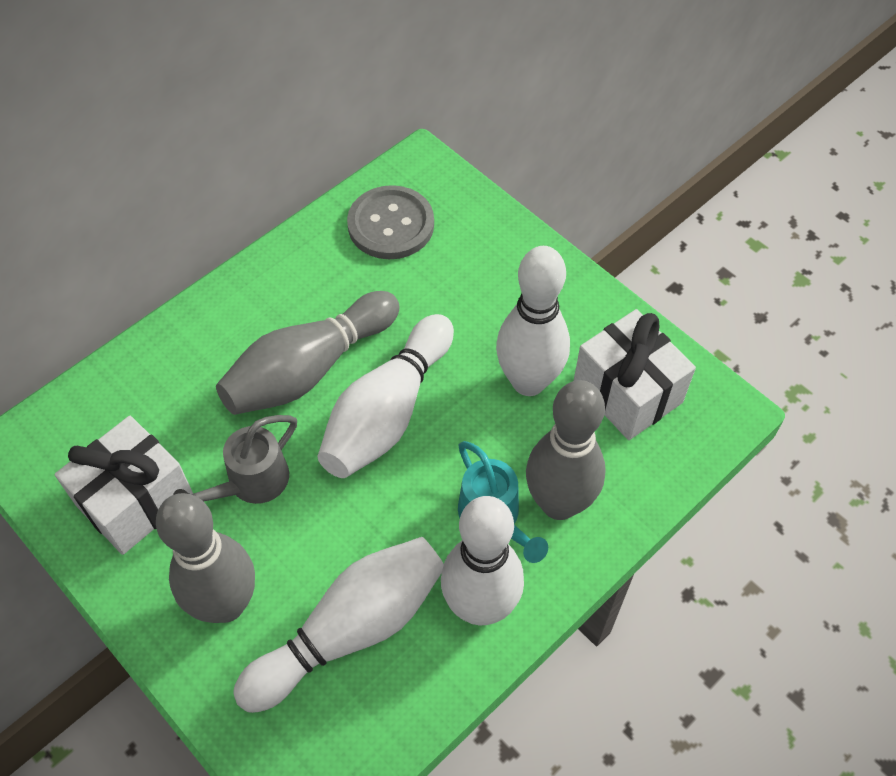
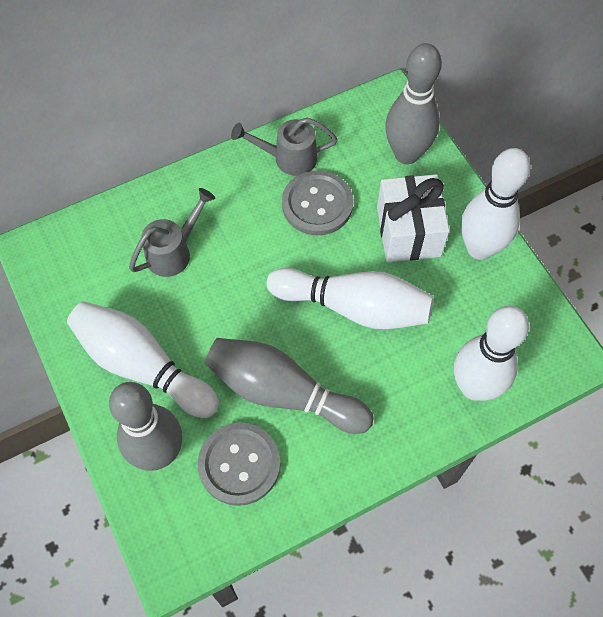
grey button: 1 -> 2
grey watering can: 1 -> 2
turquoise watering can: 1 -> 0
white gift: 2 -> 1

